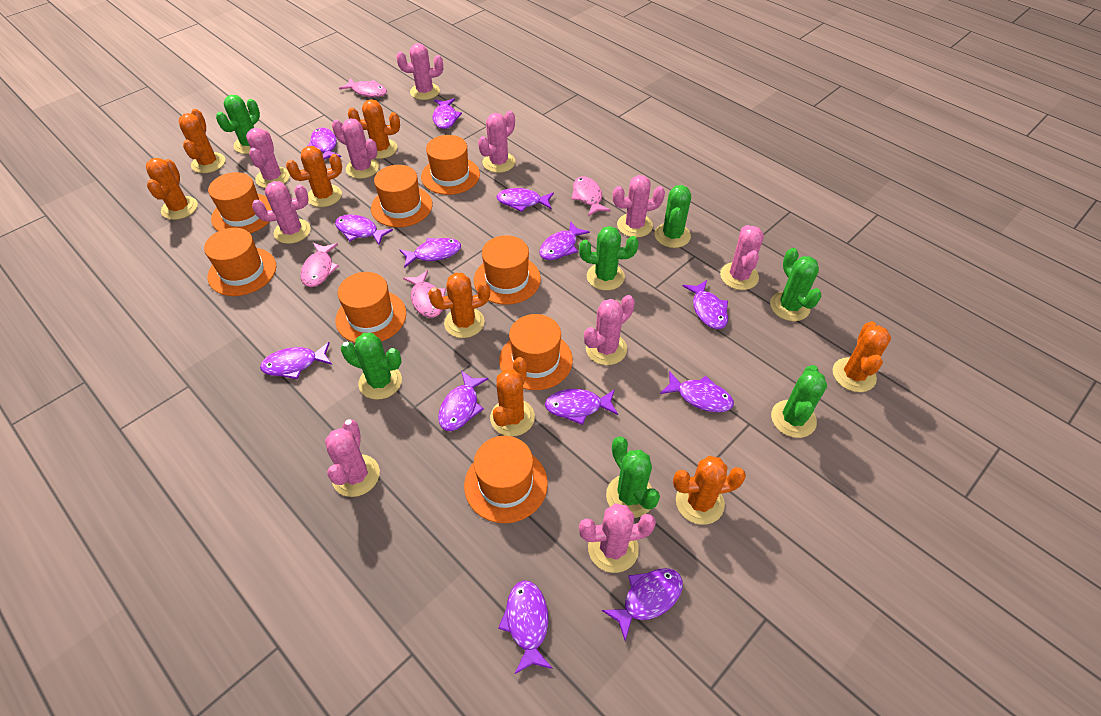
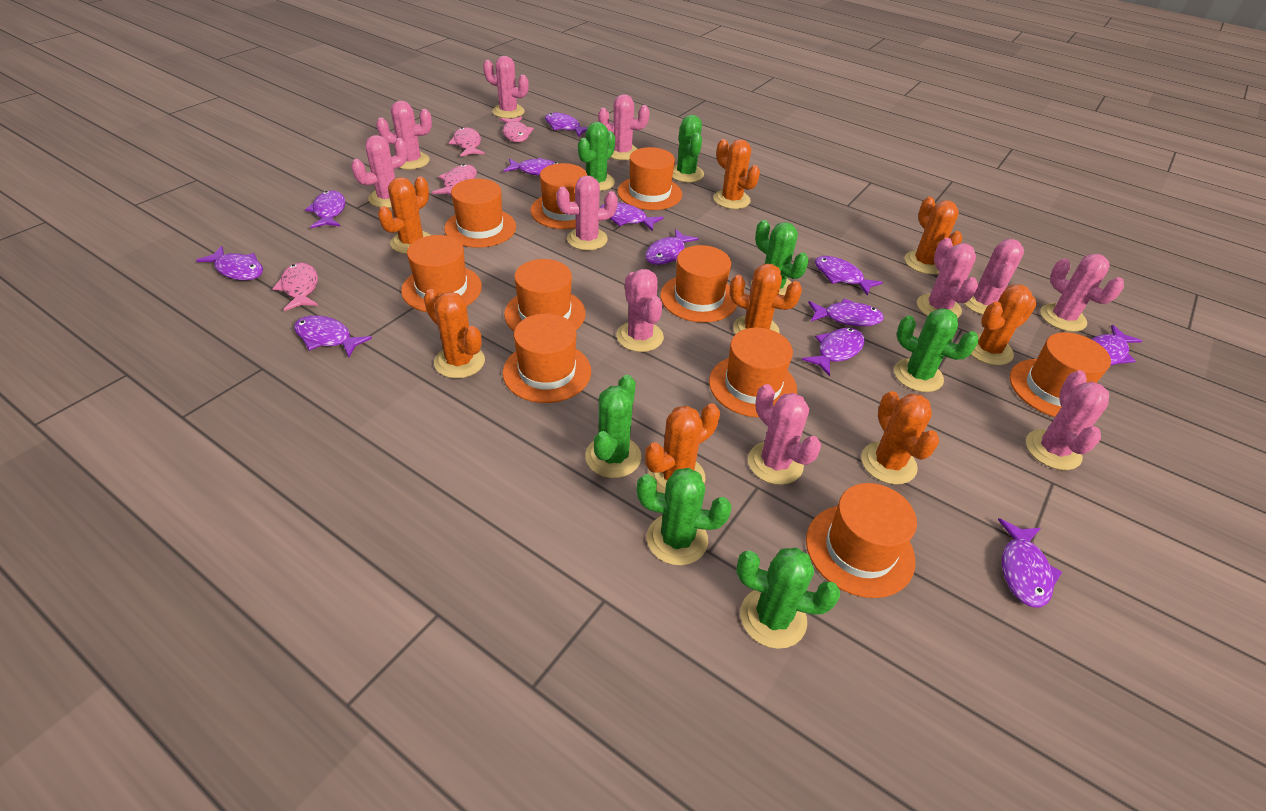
orange hat: 8 -> 10
pink cactus: 10 -> 11
purple fish: 13 -> 12

